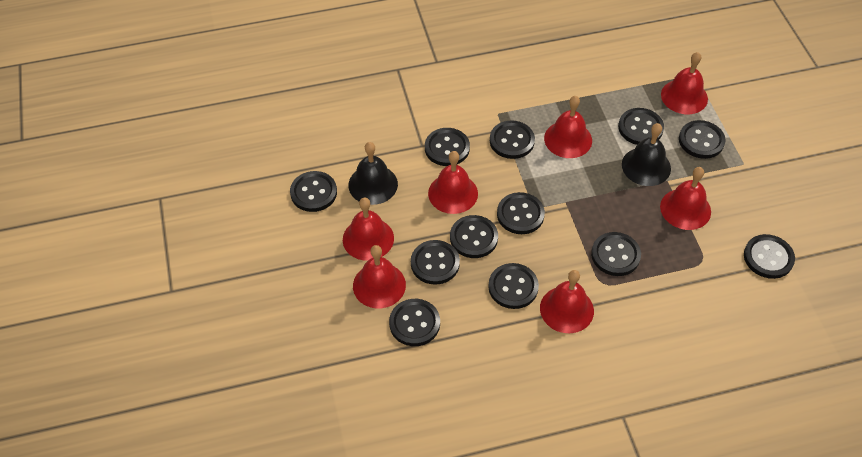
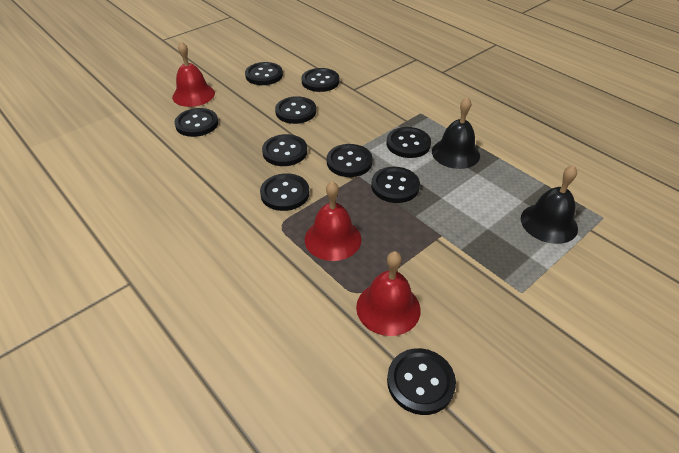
black button: 12 -> 10
red bell: 7 -> 3

